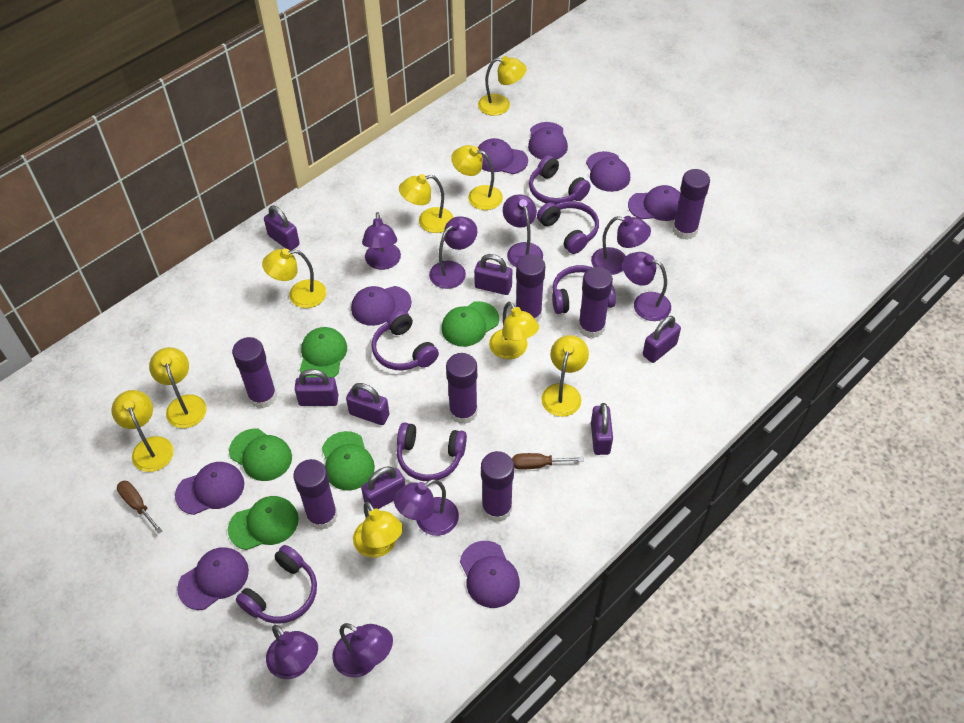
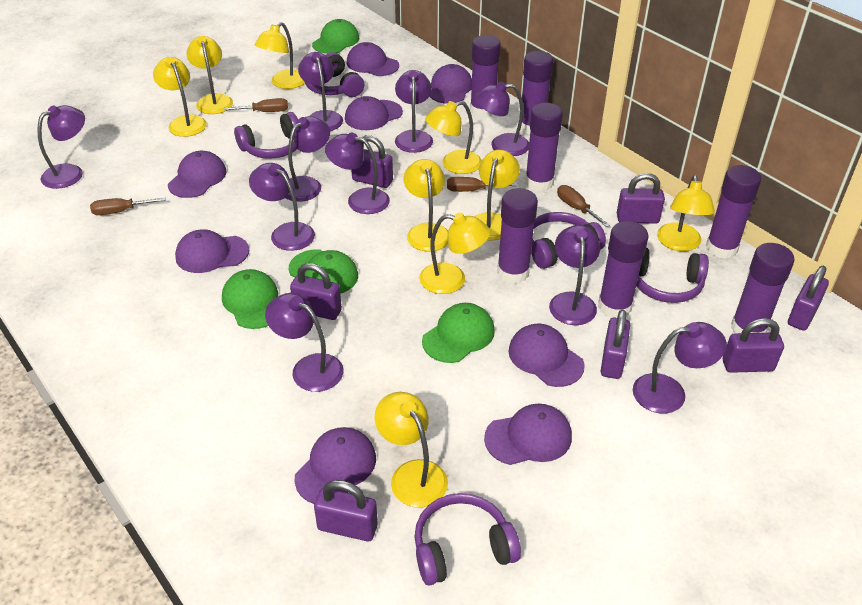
brown screwdriver: 2 -> 4
green cap: 5 -> 4
purple headphones: 6 -> 5
purple lamp: 8 -> 10

